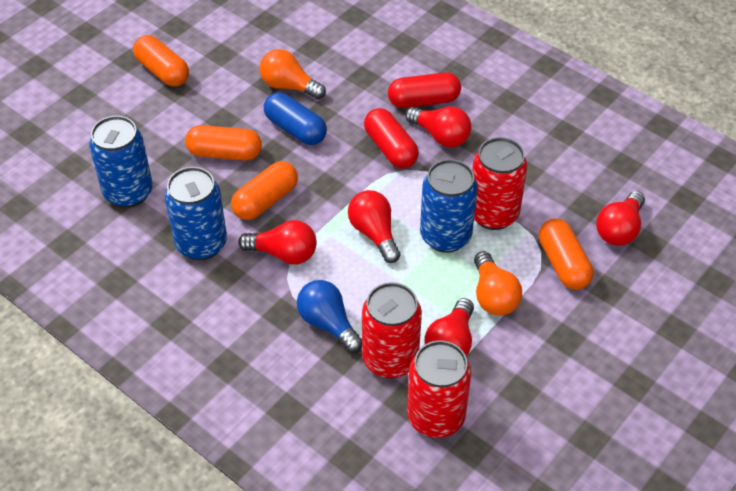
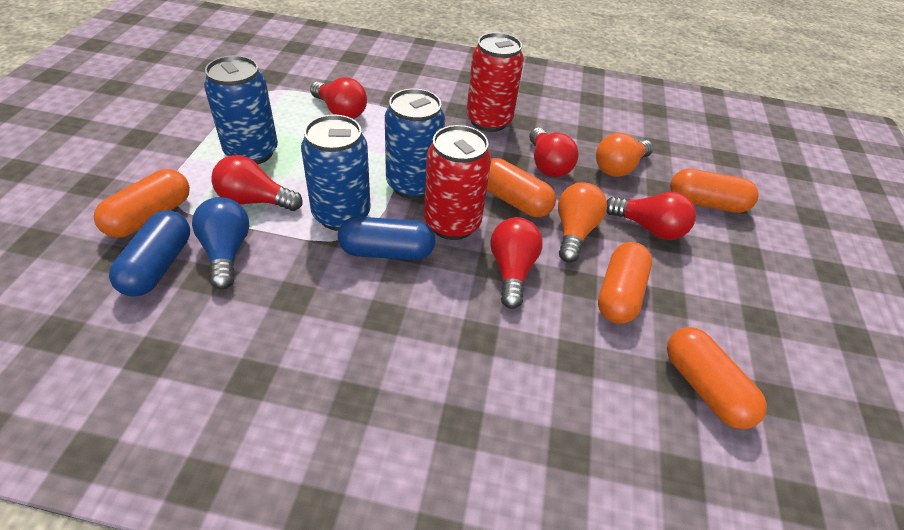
blue capsule: 1 -> 2
orange capsule: 4 -> 5
red can: 3 -> 2
red capsule: 2 -> 0

